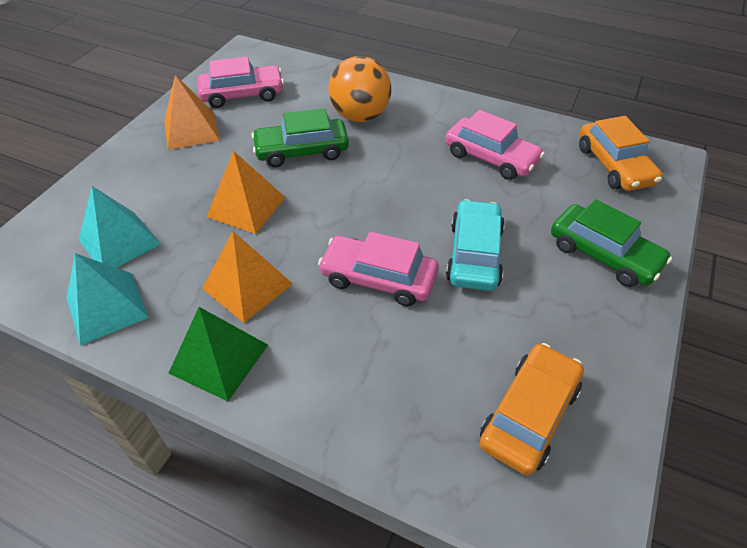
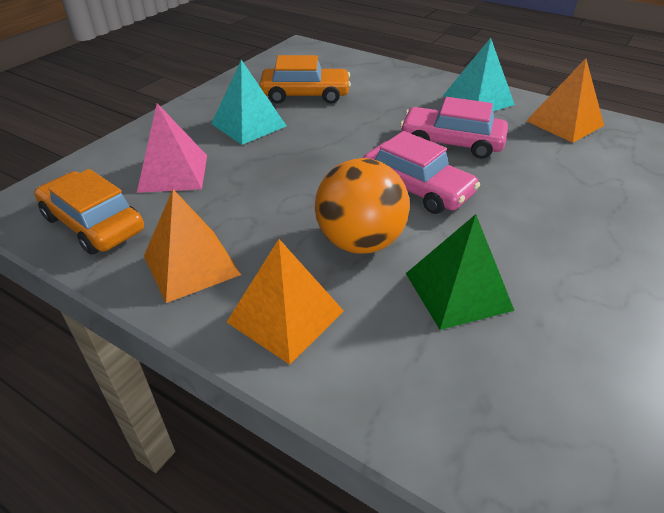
green car: 2 -> 0
pink car: 3 -> 2
pink pyramid: 0 -> 1
turquoise car: 1 -> 0

